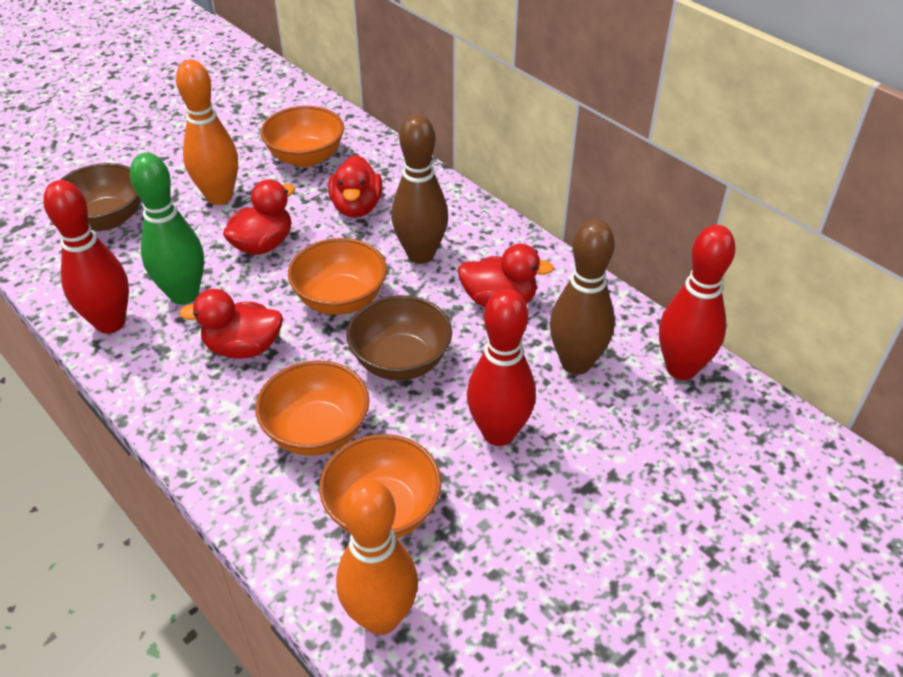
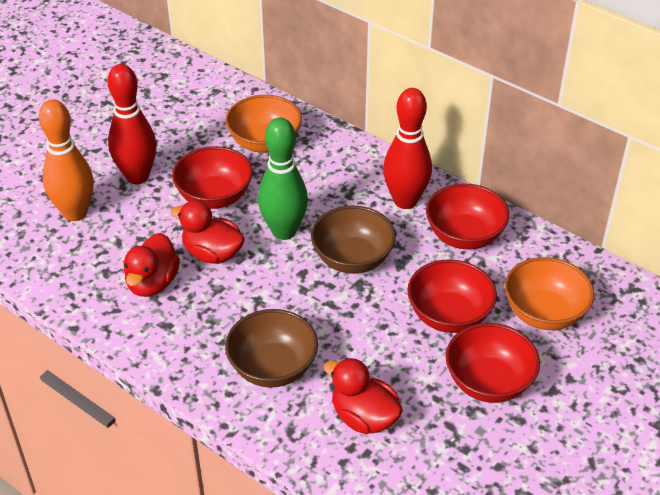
brown bowling pin: 2 -> 0
orange bowl: 4 -> 2
orange bowling pin: 2 -> 1
red bowl: 0 -> 4
red bowling pin: 3 -> 2
red duck: 4 -> 3

